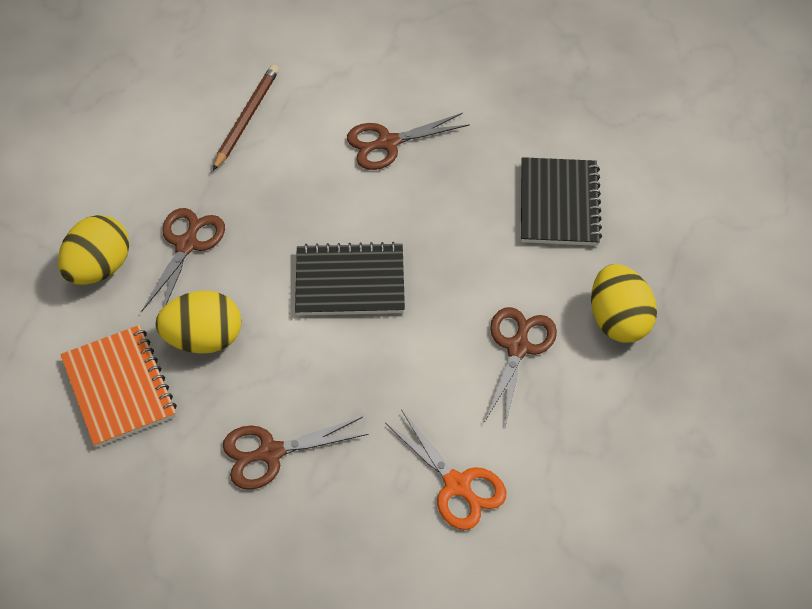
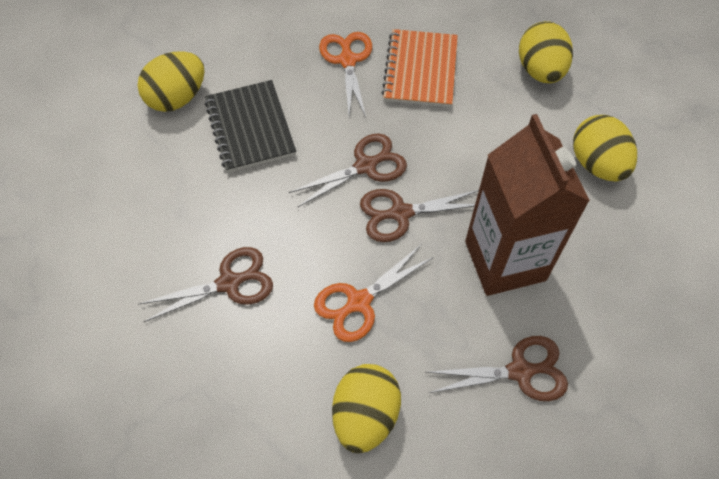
black notebook: 2 -> 1
brown carton: 0 -> 1
brown pencil: 1 -> 0
orange scissors: 1 -> 2
yellow egg: 3 -> 4

